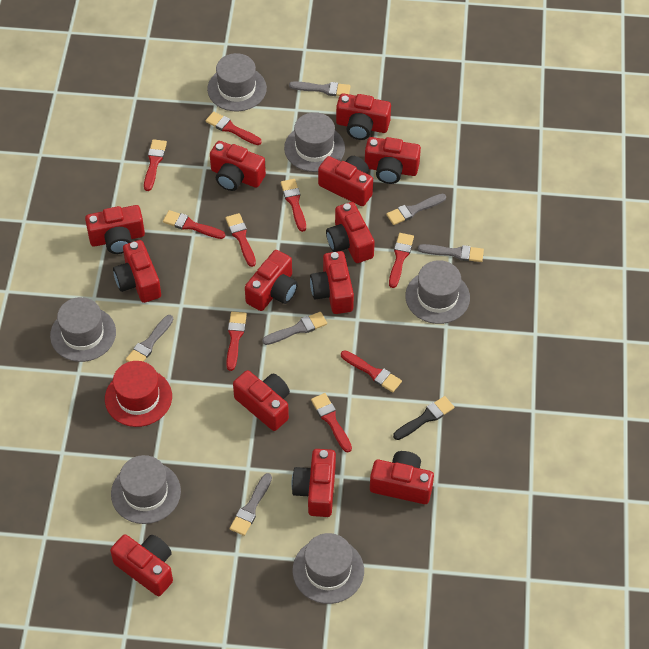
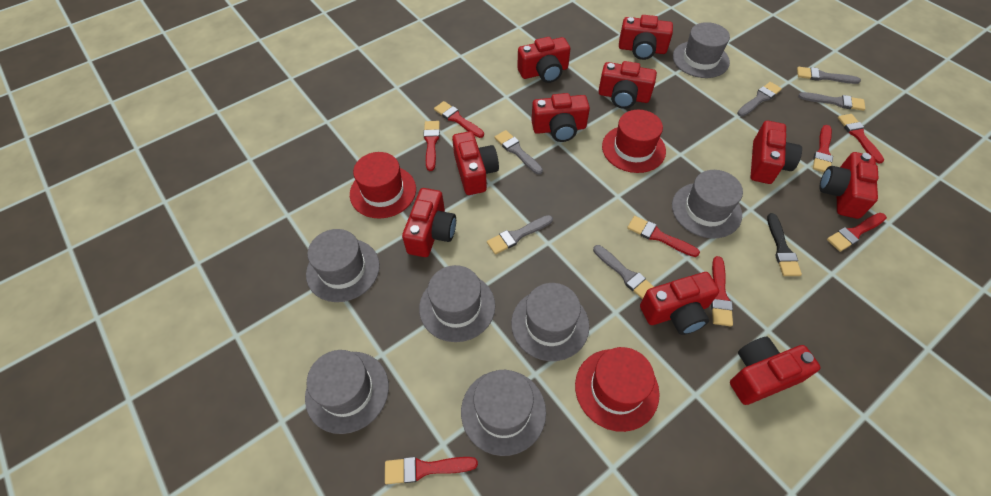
grey hat: 6 -> 7
red brush: 9 -> 8
red camera: 13 -> 10
red hat: 1 -> 3

